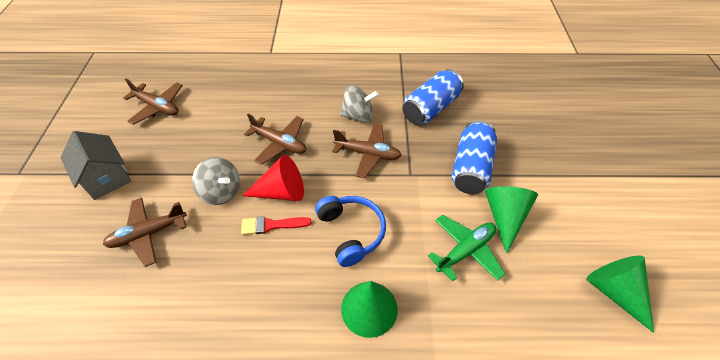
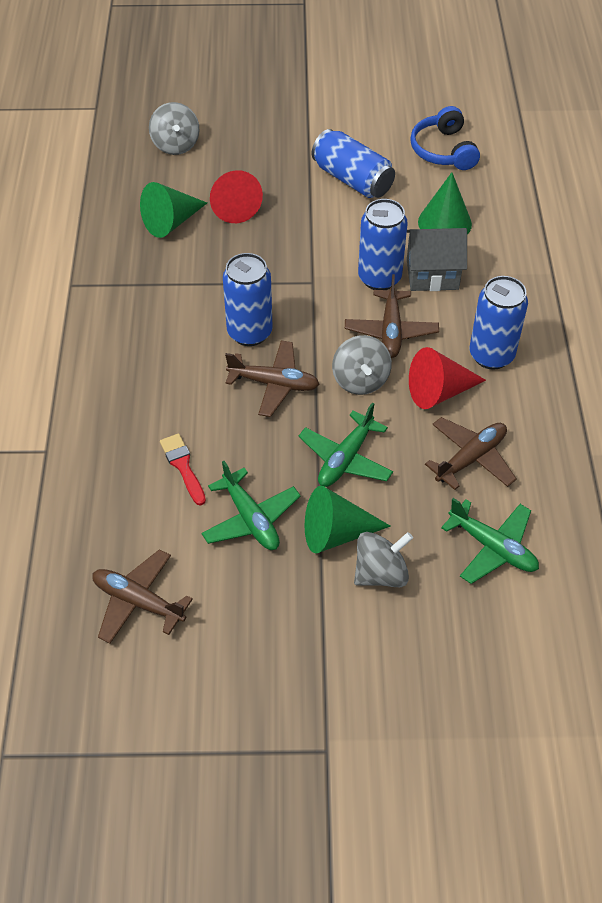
blue can: 2 -> 4
green plane: 1 -> 3
grey spinning top: 2 -> 3
red cone: 1 -> 2

